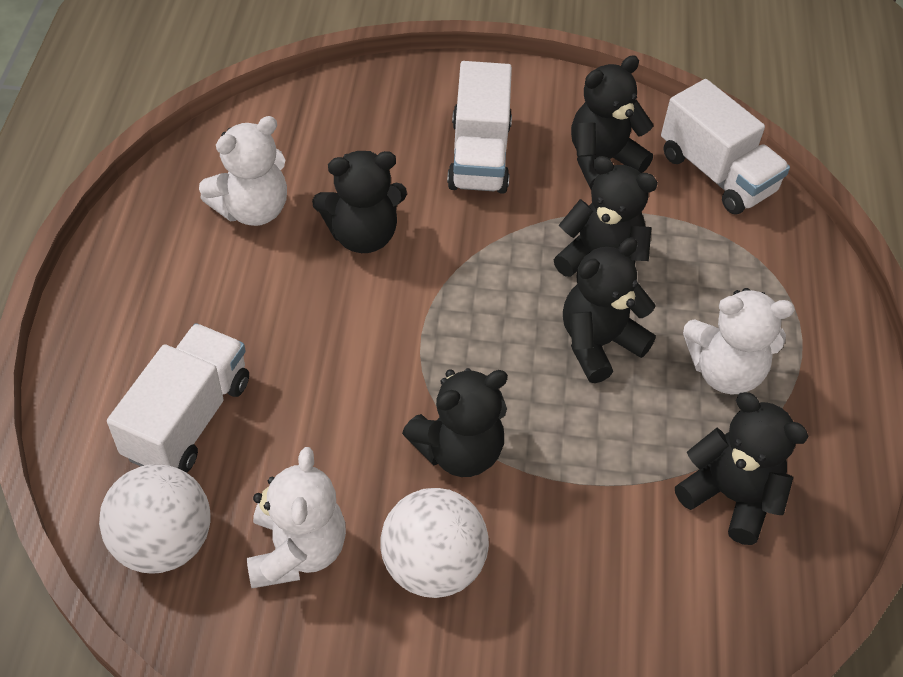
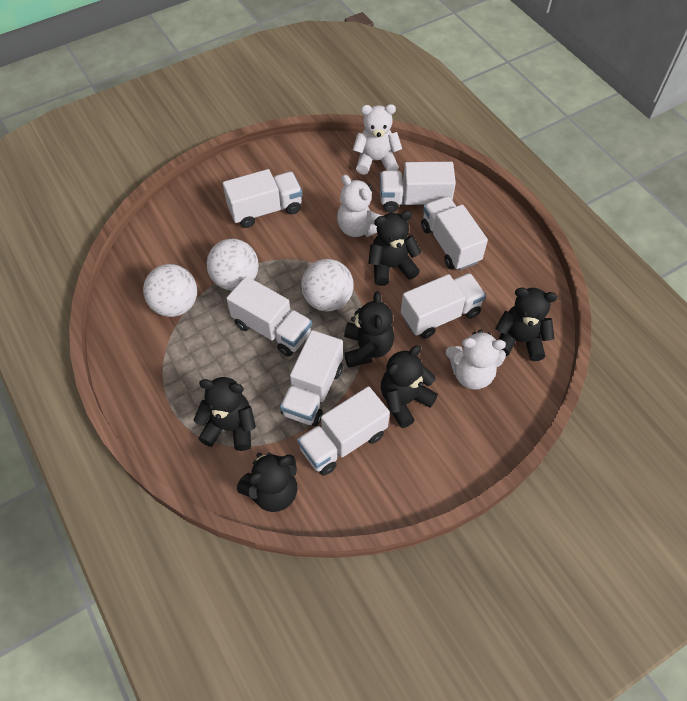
white ball: 2 -> 3
white truck: 3 -> 7

